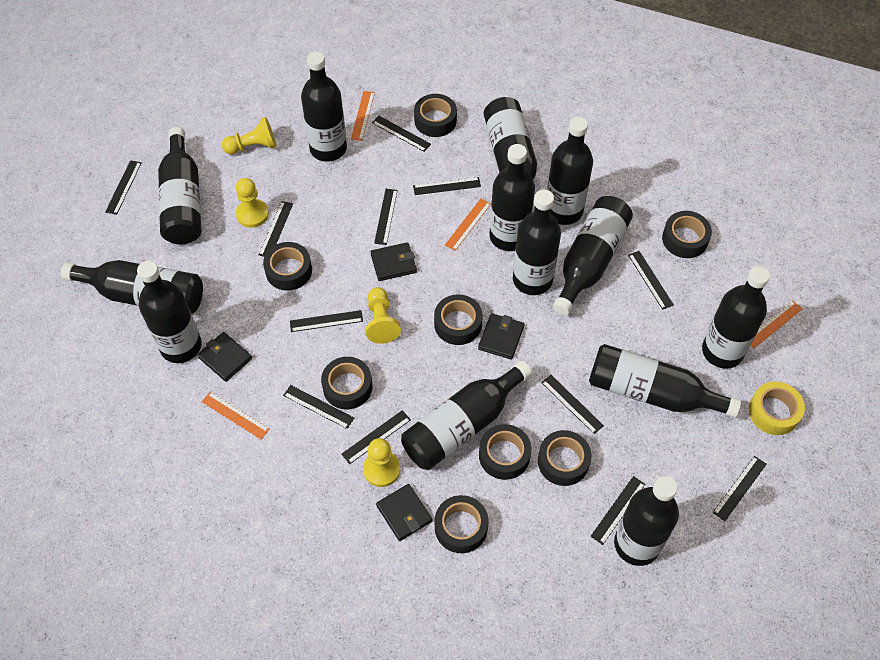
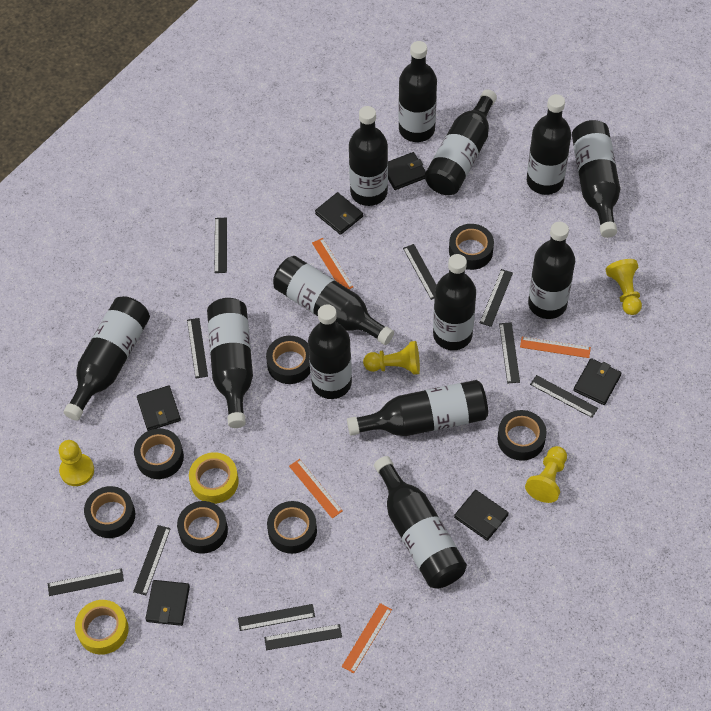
black ruler: 12 -> 10
black tape: 8 -> 7
black wallet: 4 -> 6
yellow tape: 1 -> 2

